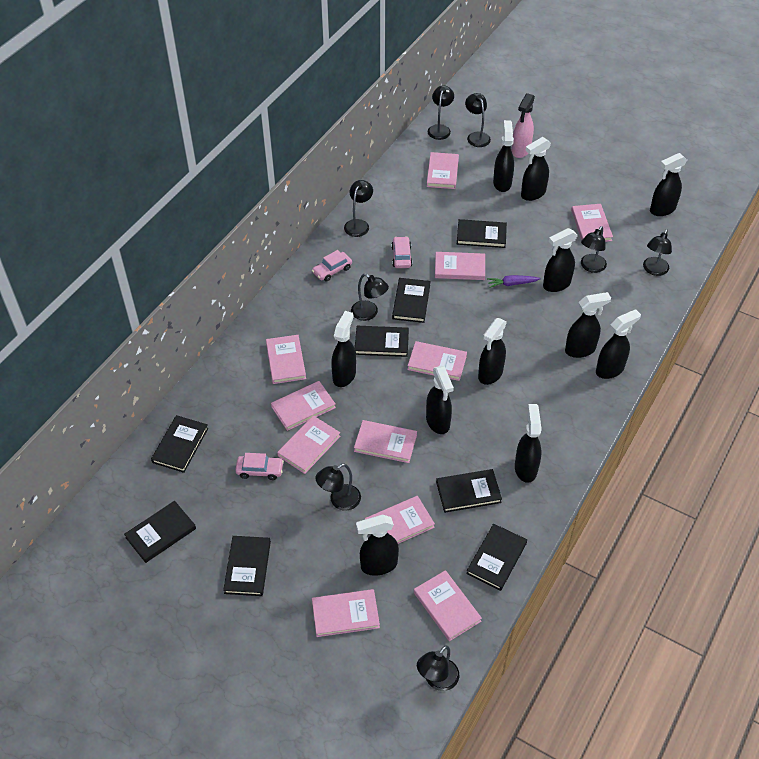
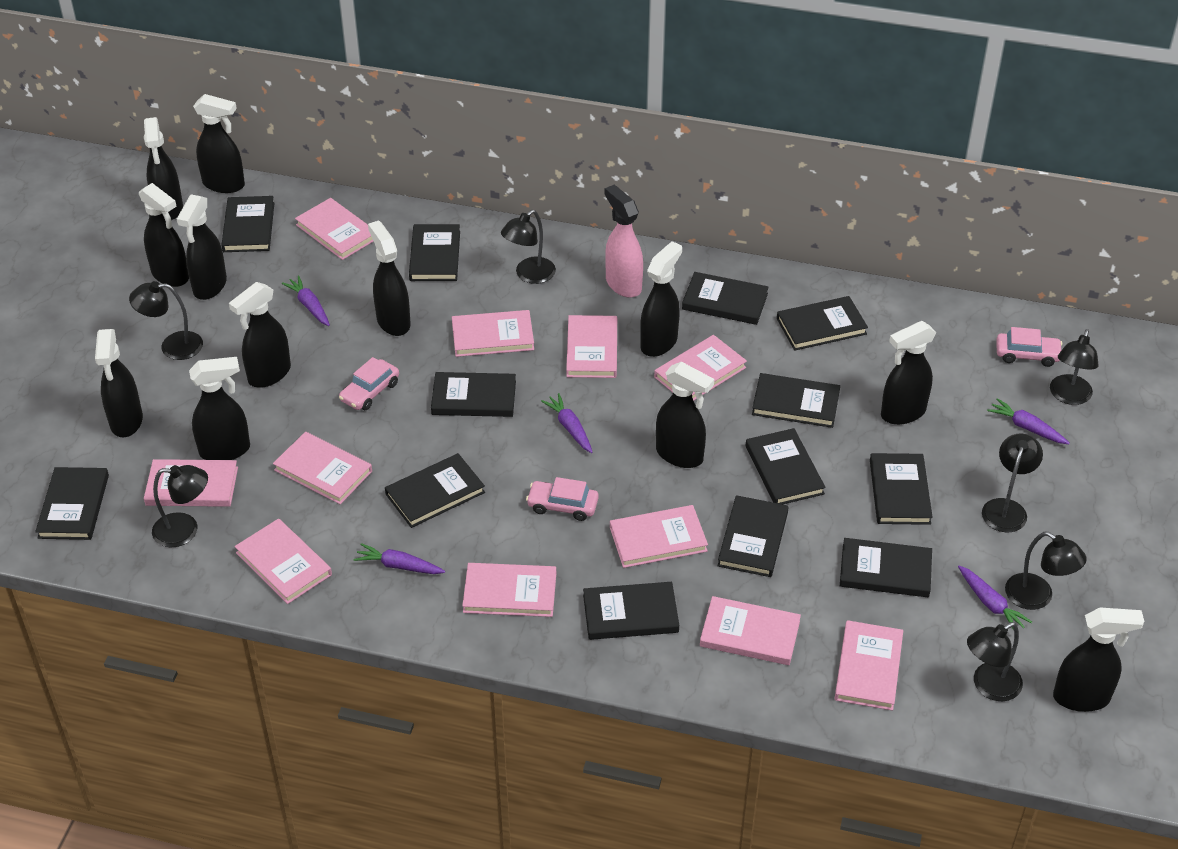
black book: 8 -> 13
black lamp: 8 -> 7
black spray bottle: 11 -> 12
purple carrot: 1 -> 5

